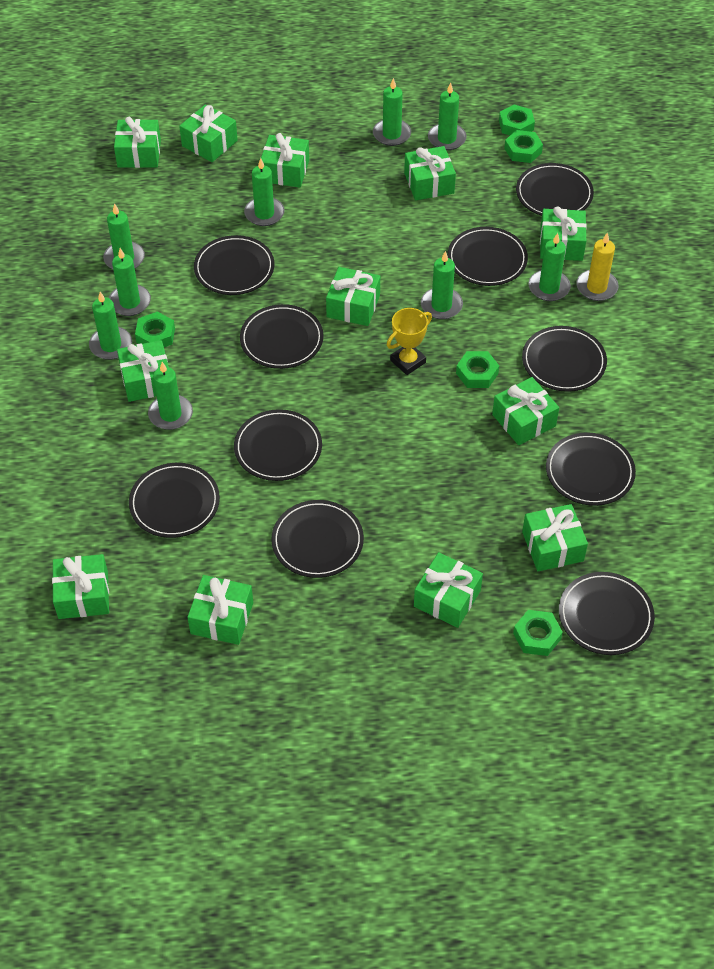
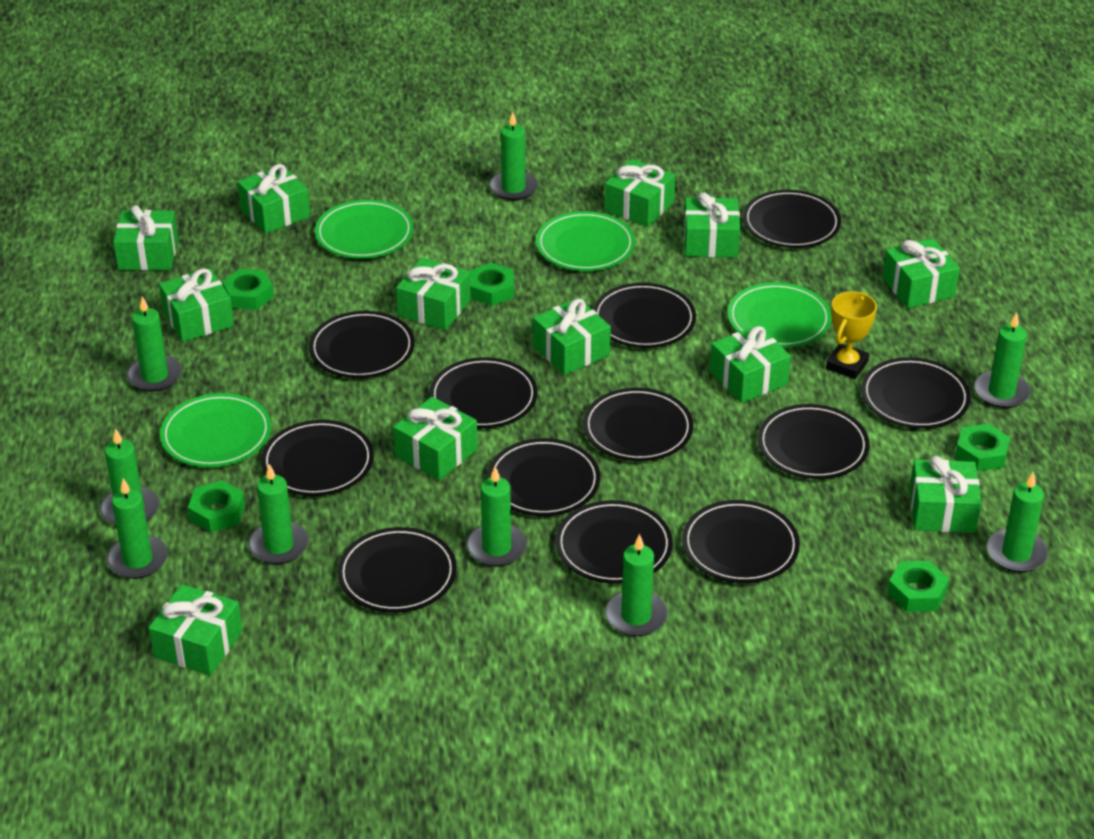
black plate: 10 -> 12
green plate: 0 -> 4
yellow candle: 1 -> 0

